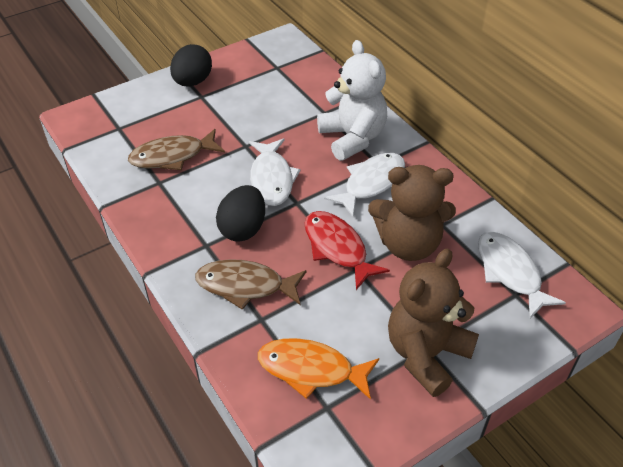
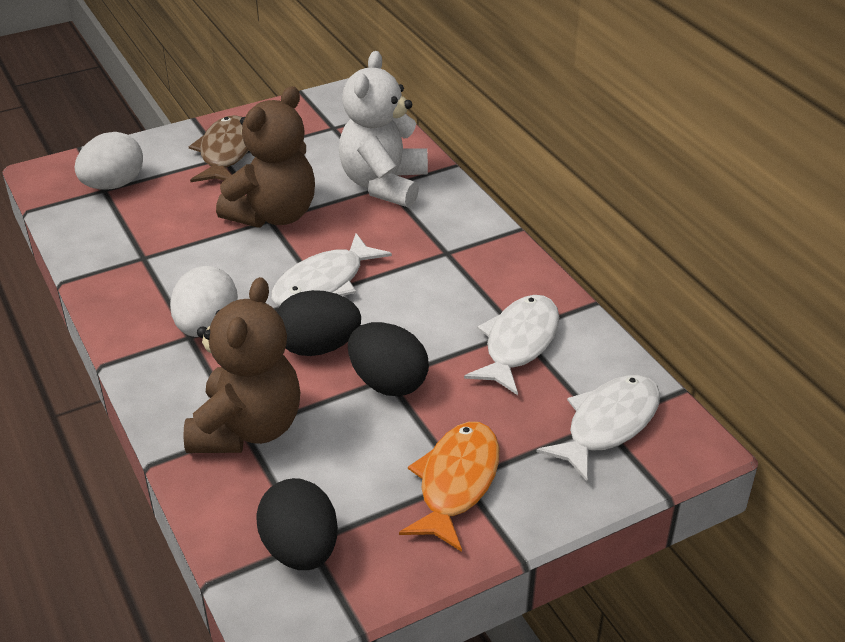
black egg: 2 -> 3
brown fish: 2 -> 1
red fish: 1 -> 0
white egg: 0 -> 2

